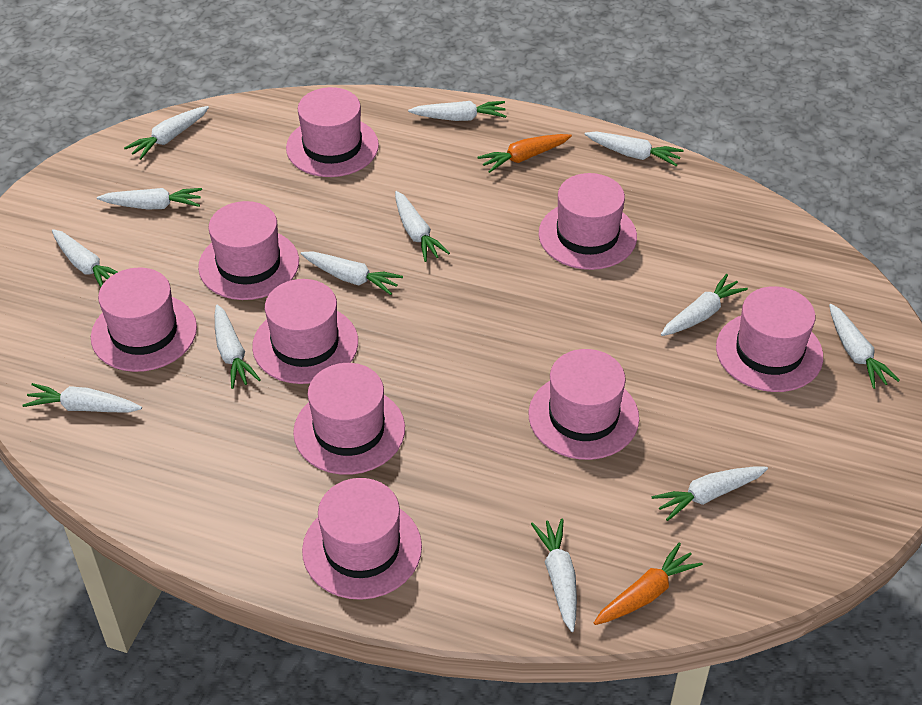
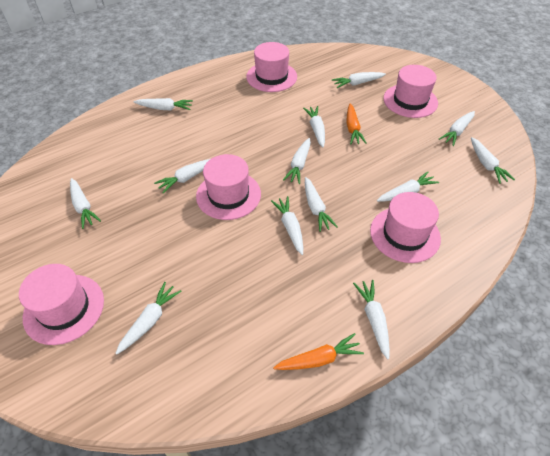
pink hat: 9 -> 5

